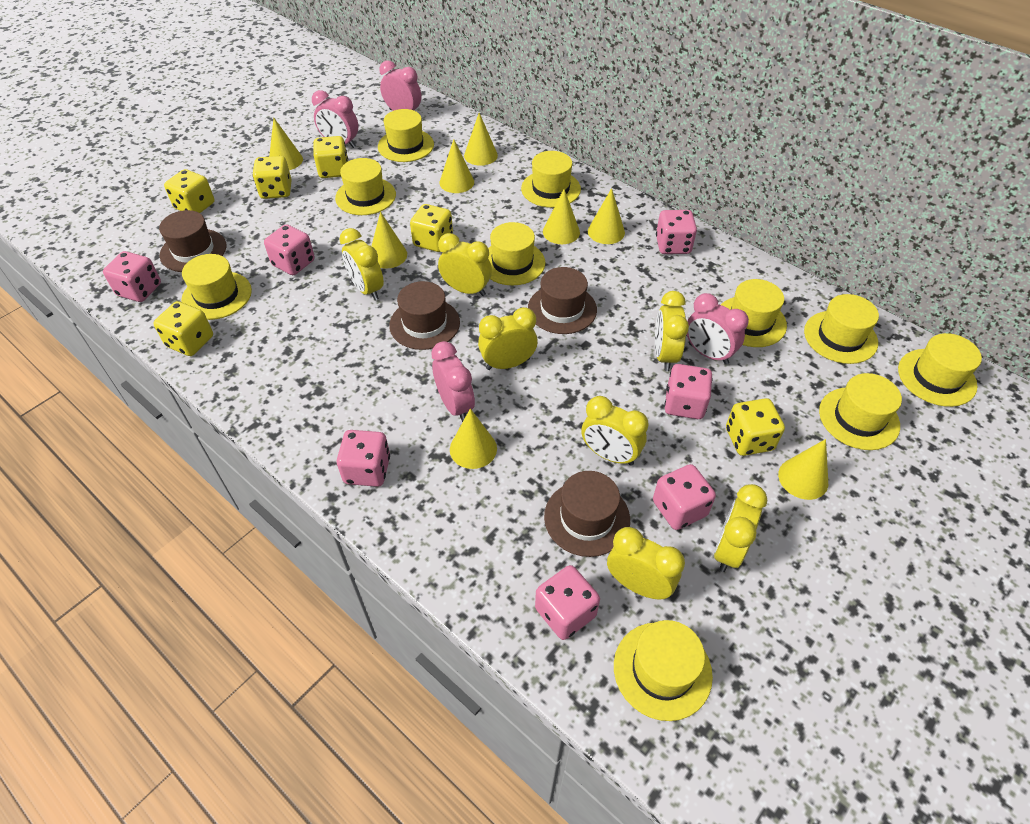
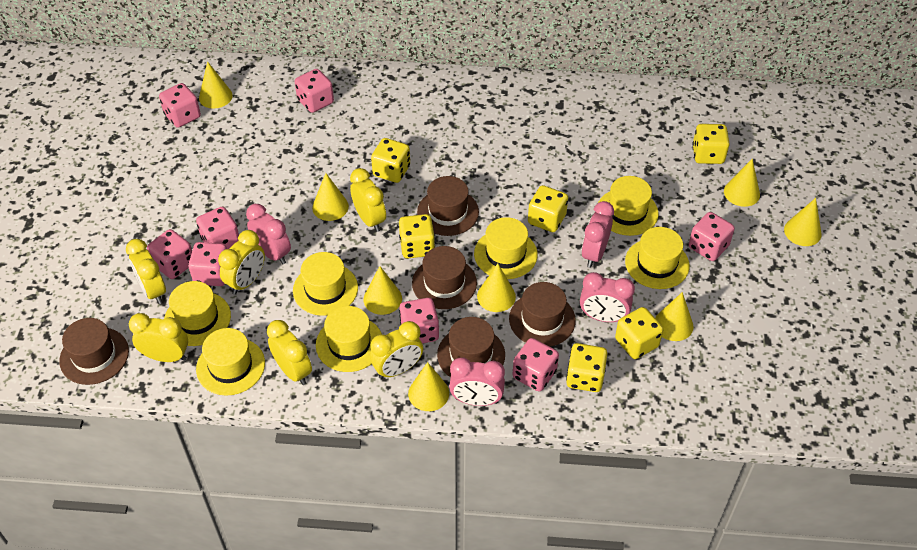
brown hat: 4 -> 5
pink dice: 7 -> 8
yellow clock: 7 -> 6
yellow hat: 10 -> 7

